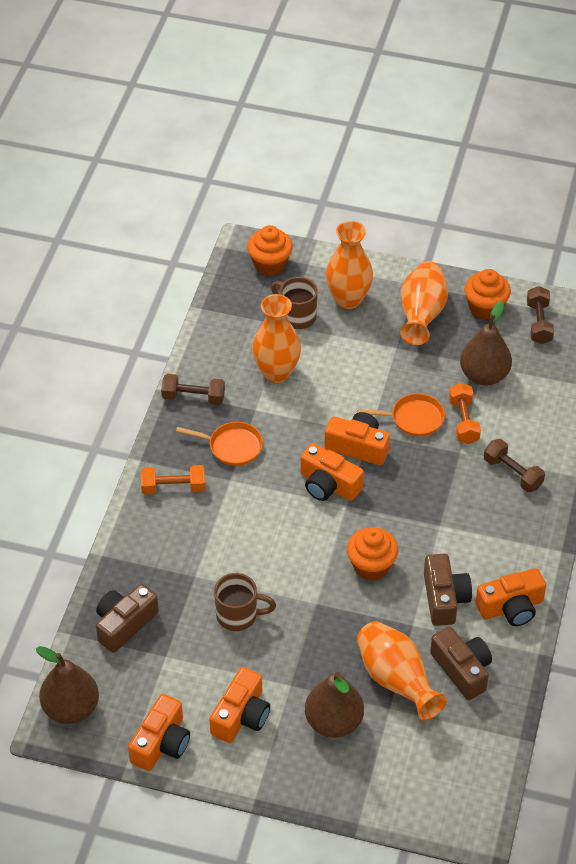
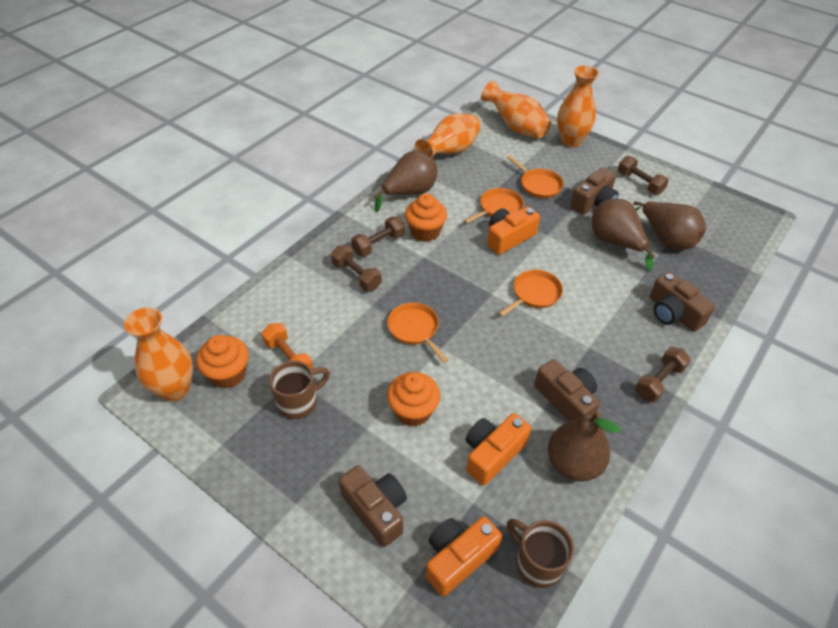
brown camera: 3 -> 4
brown dumbbell: 3 -> 4
brown pear: 3 -> 4
orange camera: 5 -> 3
orange dumbbell: 2 -> 1
orange pan: 2 -> 4

